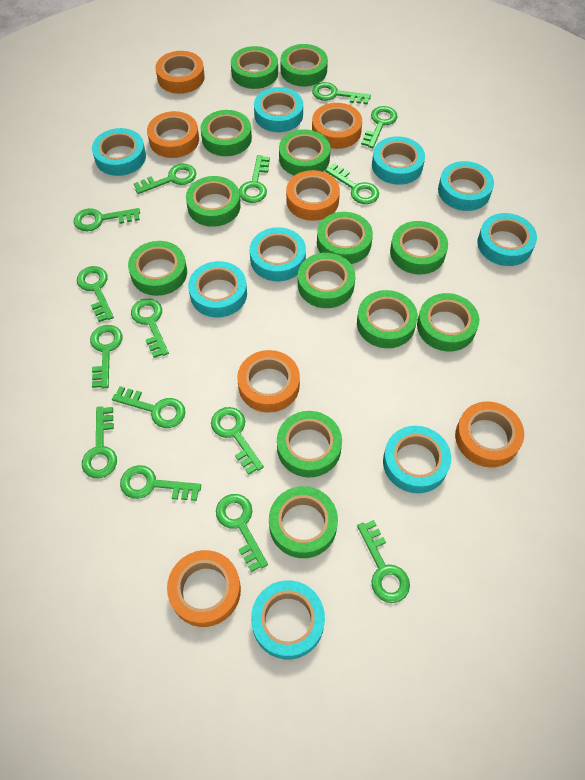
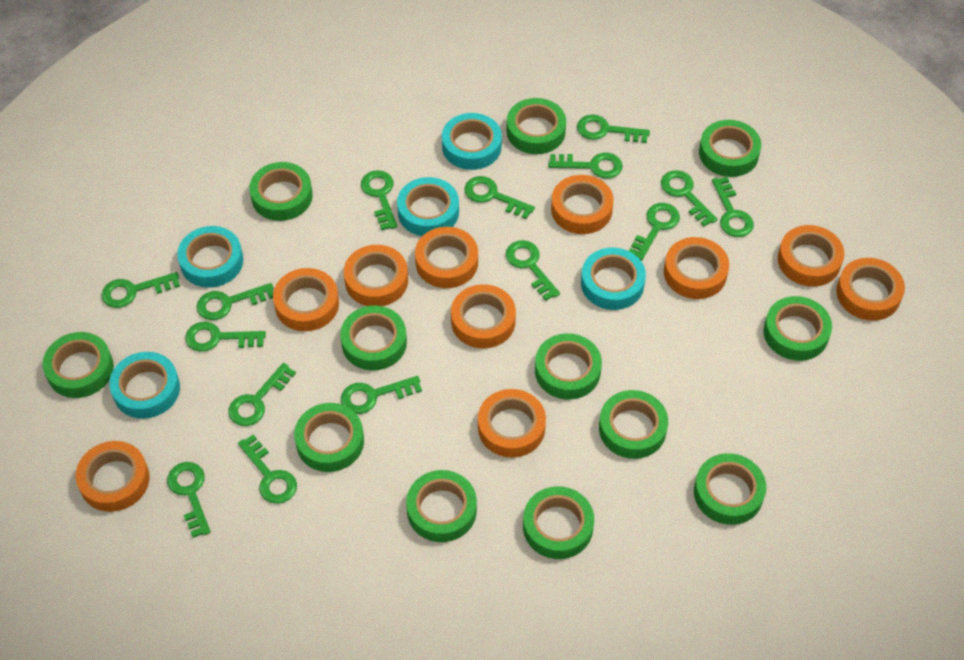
green tape: 13 -> 12
orange tape: 7 -> 10
turquoise tape: 9 -> 5

